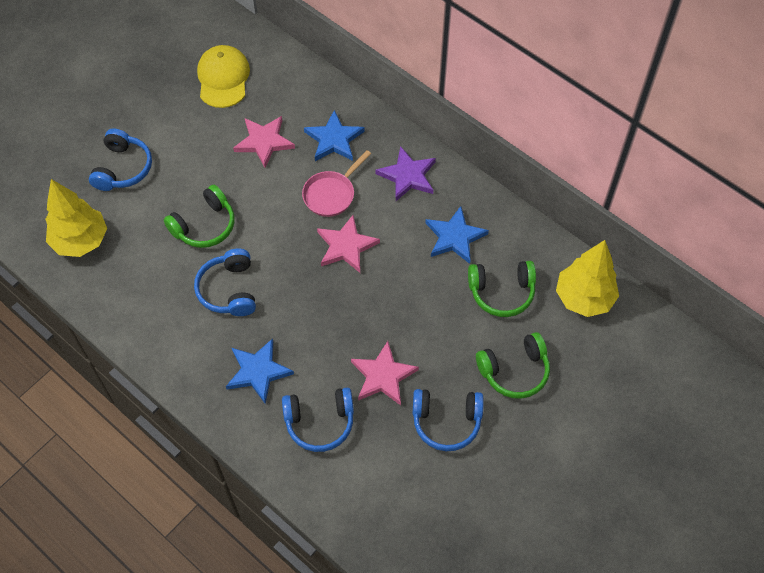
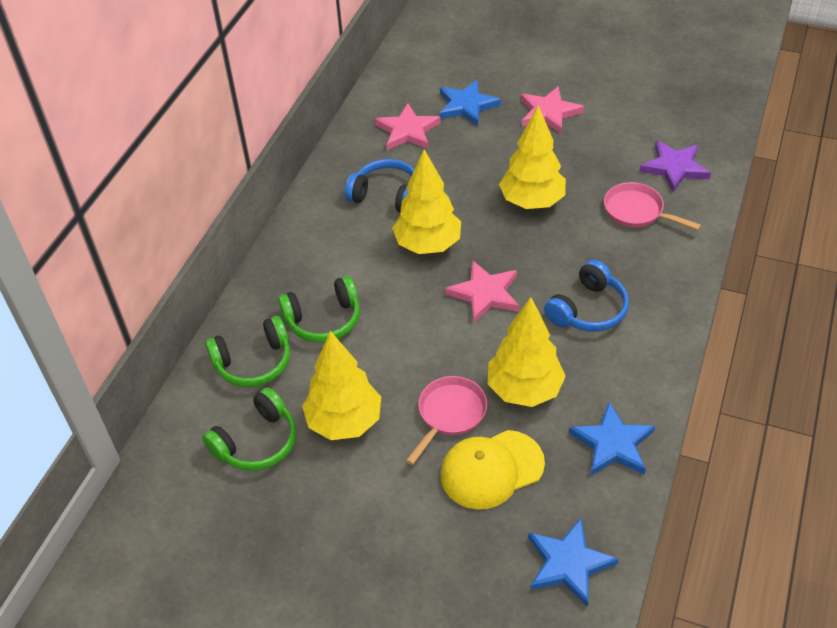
blue headphones: 4 -> 2
pink pan: 1 -> 2
yellow tree: 2 -> 4

